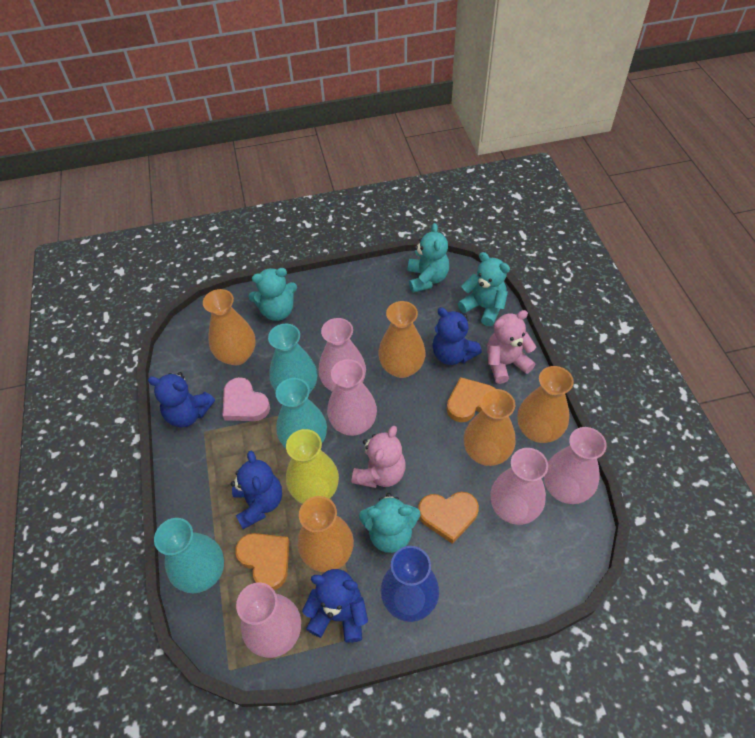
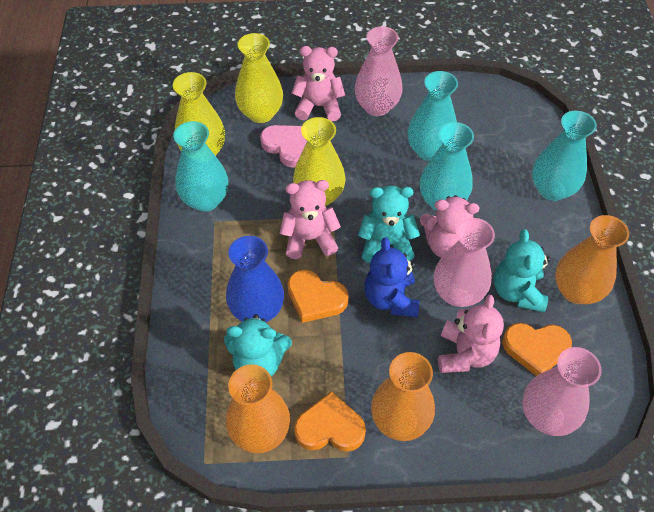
blue teddy bear: 4 -> 1
orange vase: 5 -> 3
pink teddy bear: 2 -> 4
pink vase: 5 -> 3
turquoise teddy bear: 4 -> 3
turquoise vase: 3 -> 4
yellow vase: 1 -> 3

